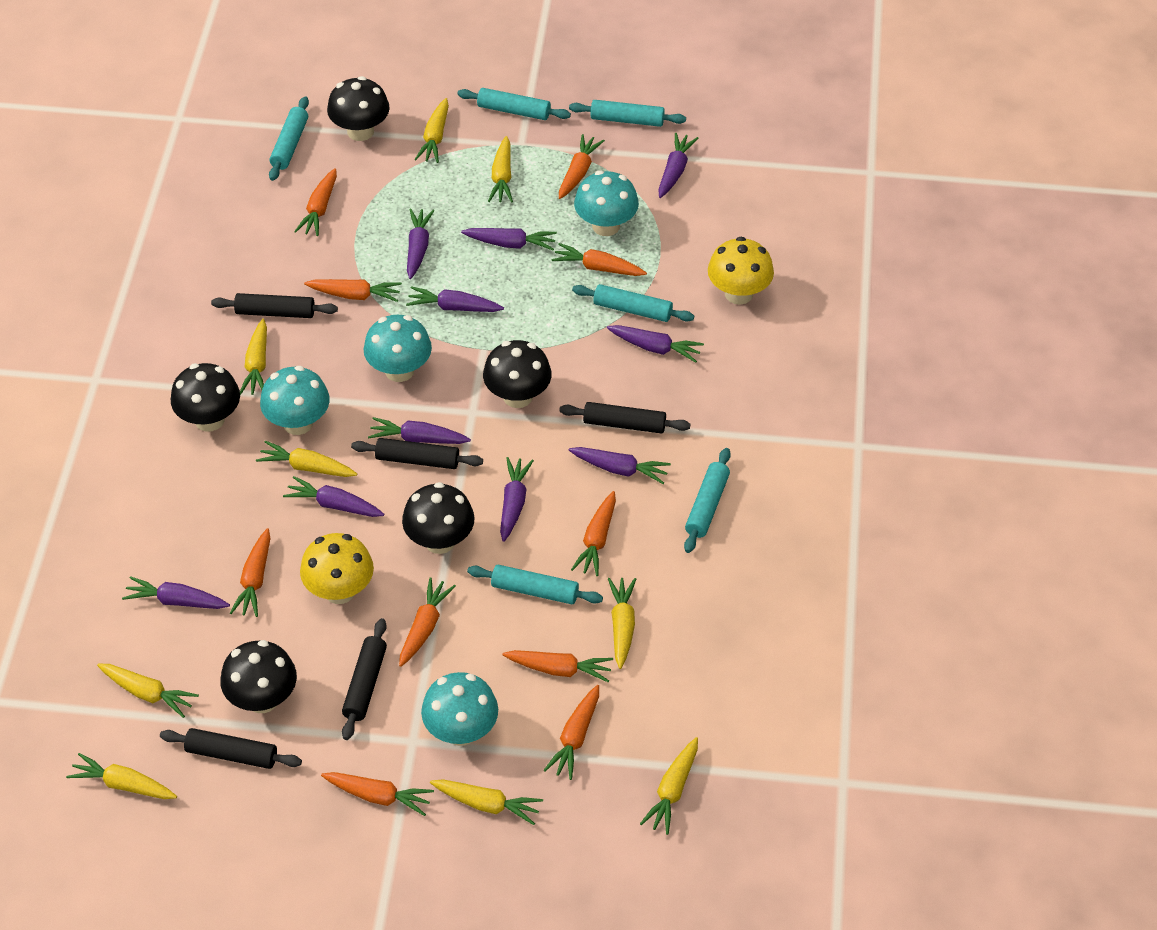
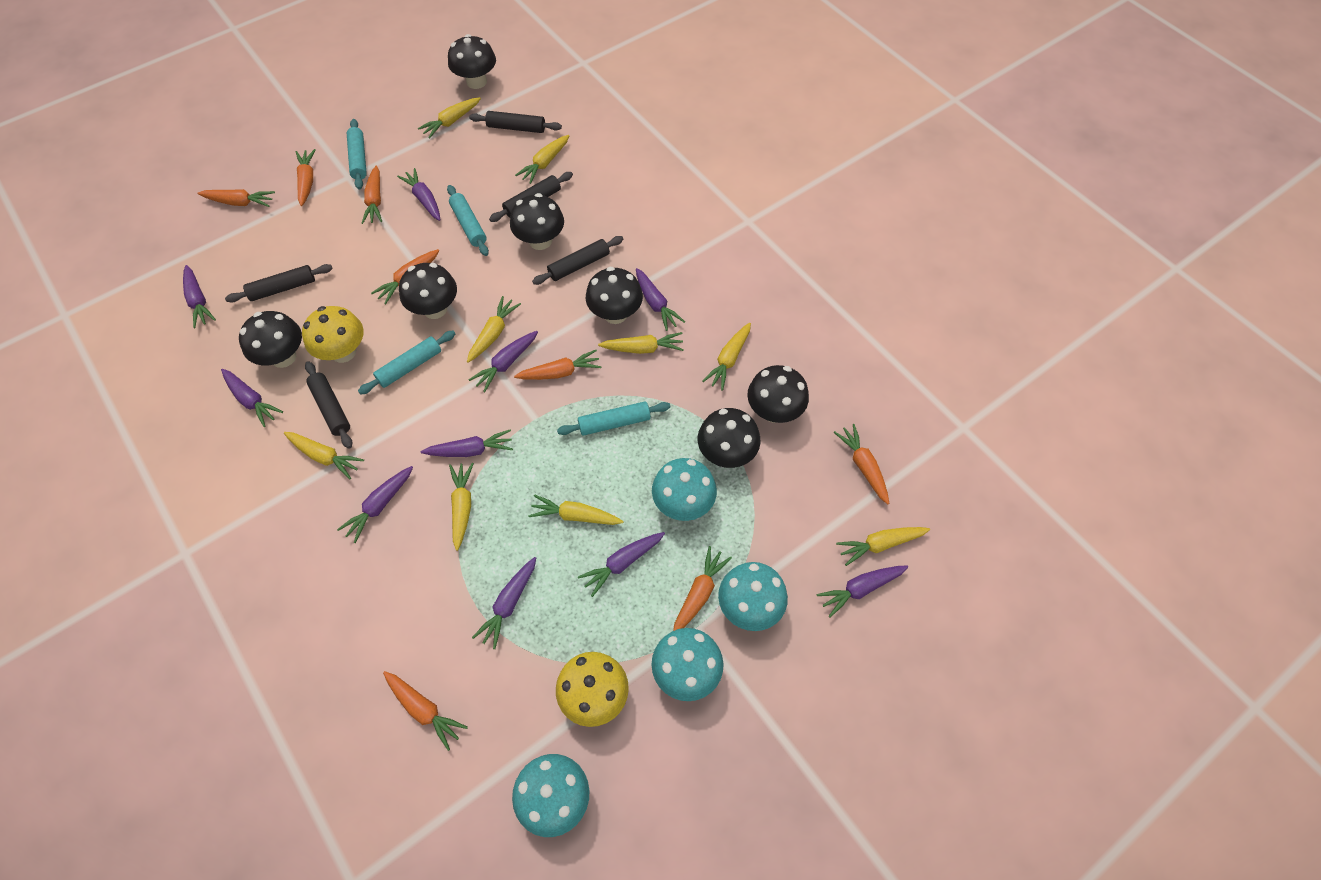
black mushroom: 5 -> 7
orange carrot: 10 -> 8
turquoise rolling pin: 6 -> 4

